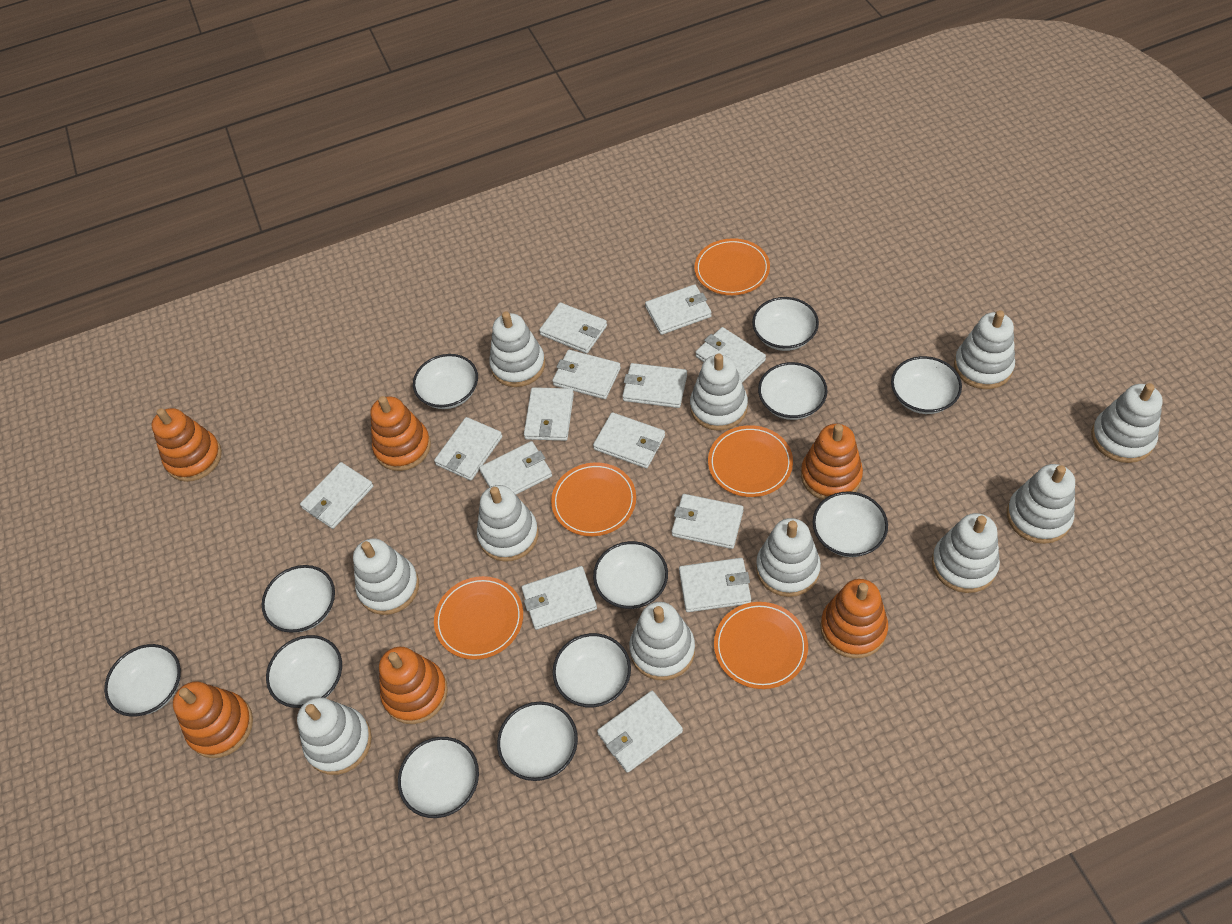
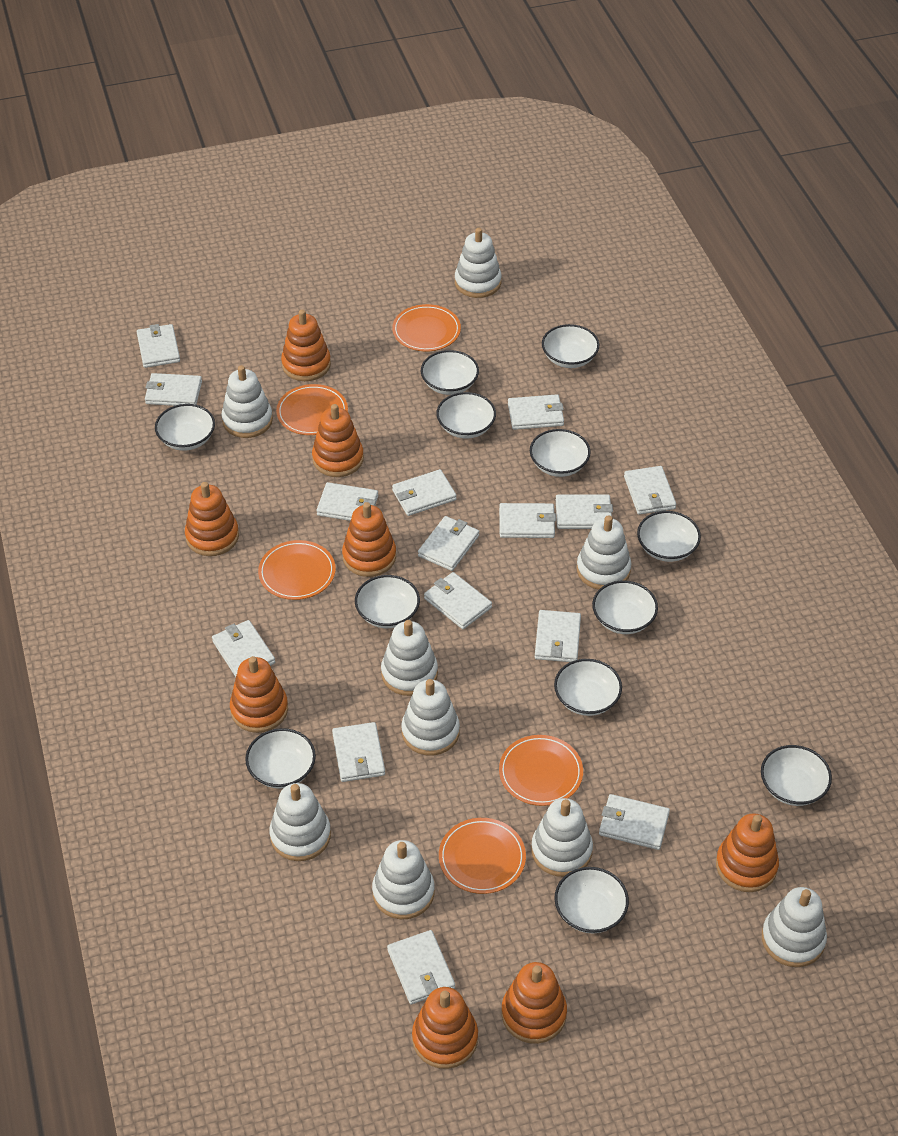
orange stacking toy: 6 -> 8
white stacking toy: 11 -> 9
white wallet: 14 -> 15

